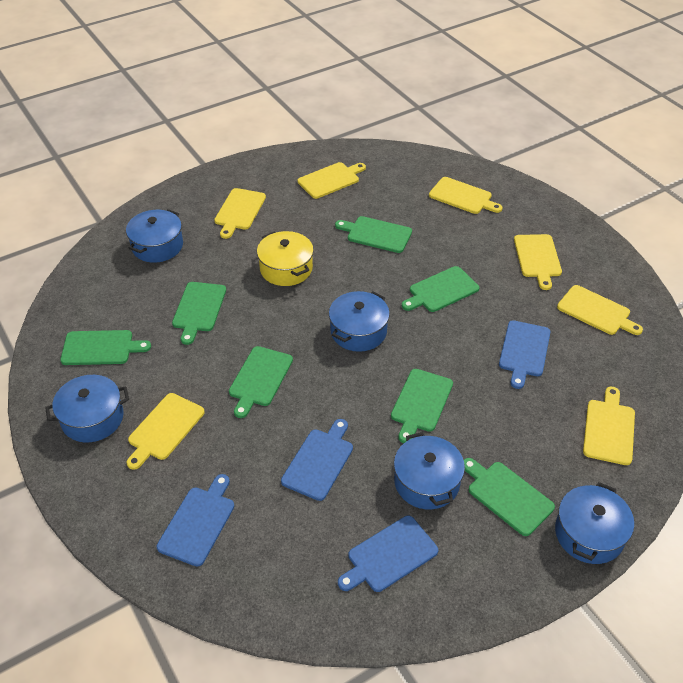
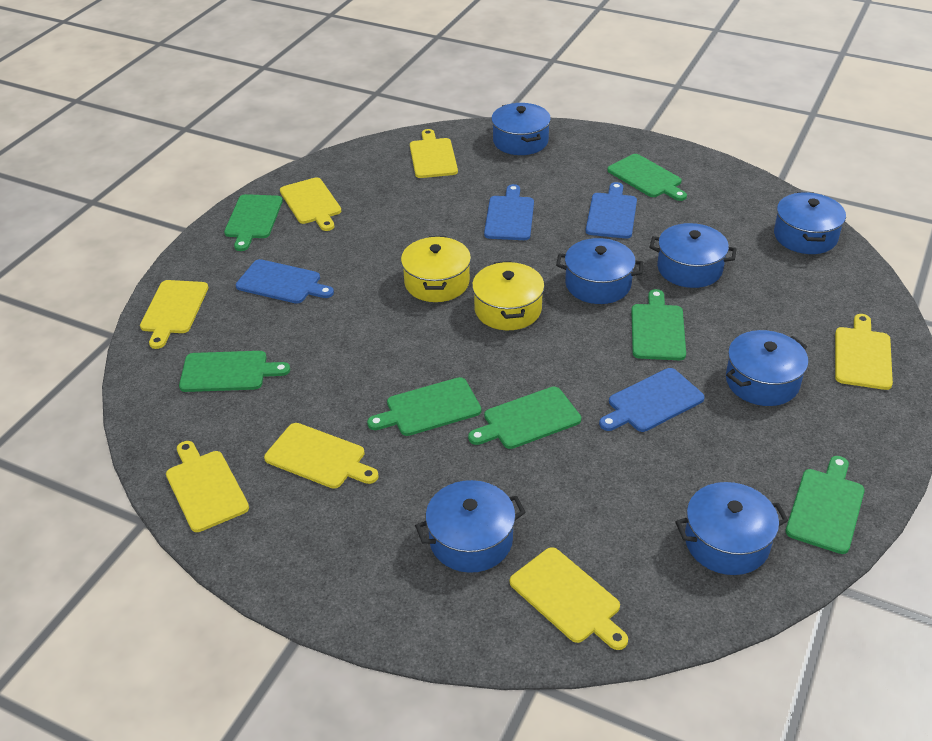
blue pot: 5 -> 7
yellow pot: 1 -> 2

